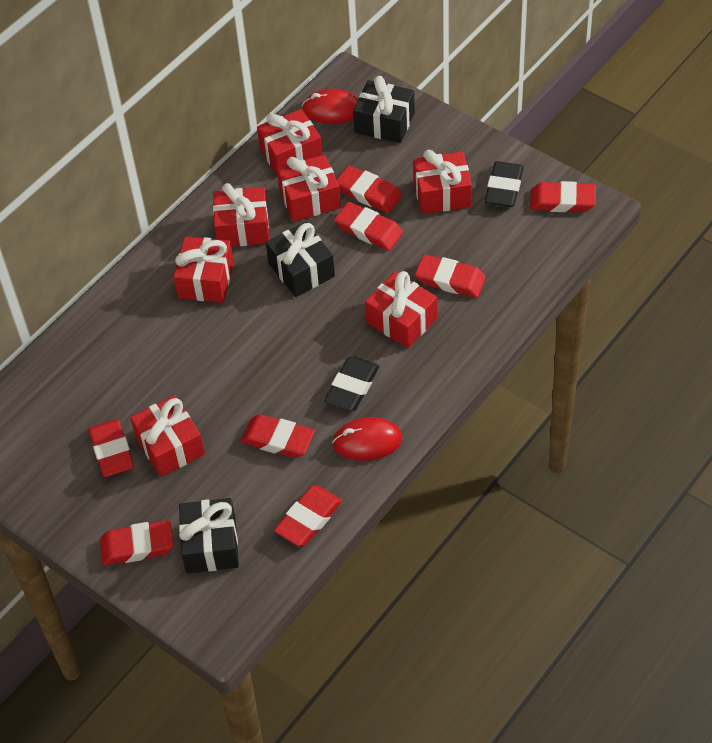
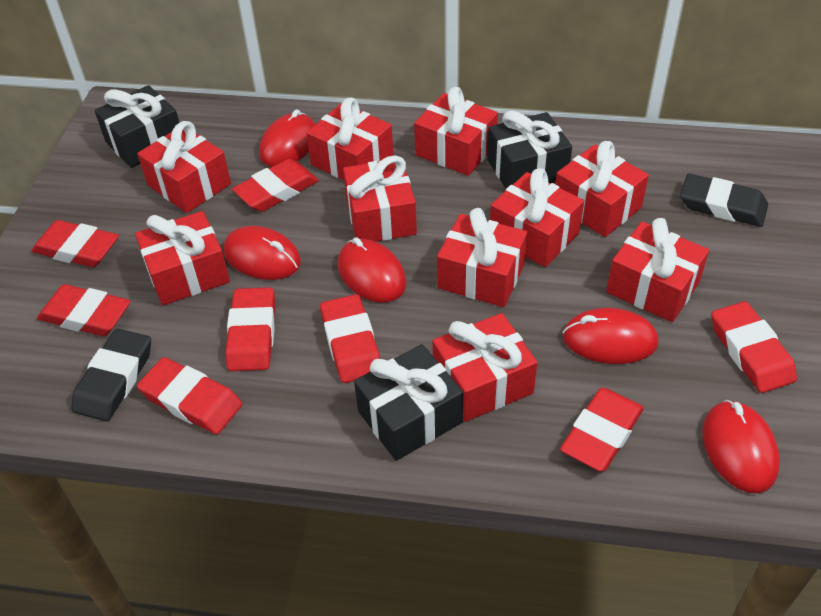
red gift: 7 -> 10
red mouse: 2 -> 5

